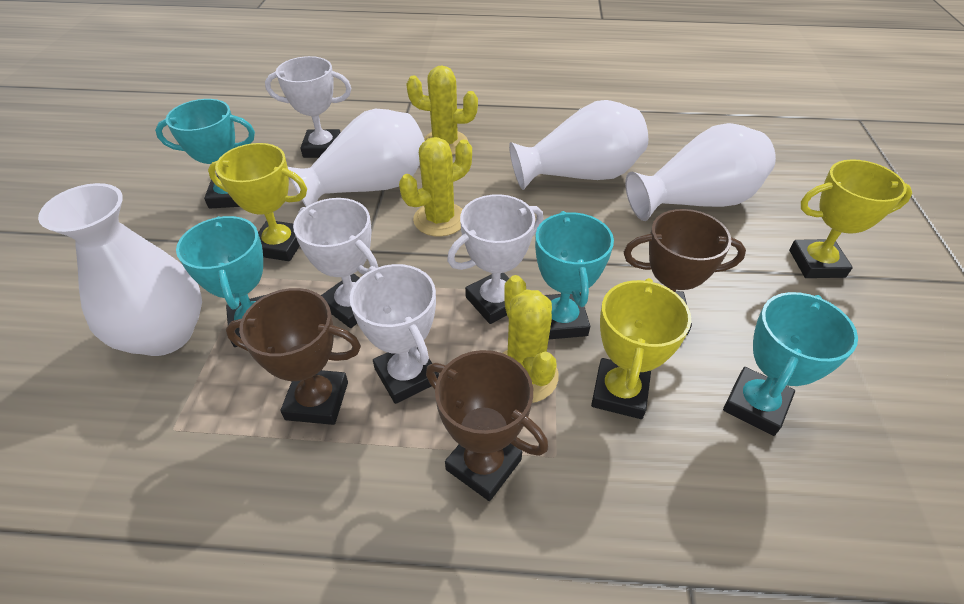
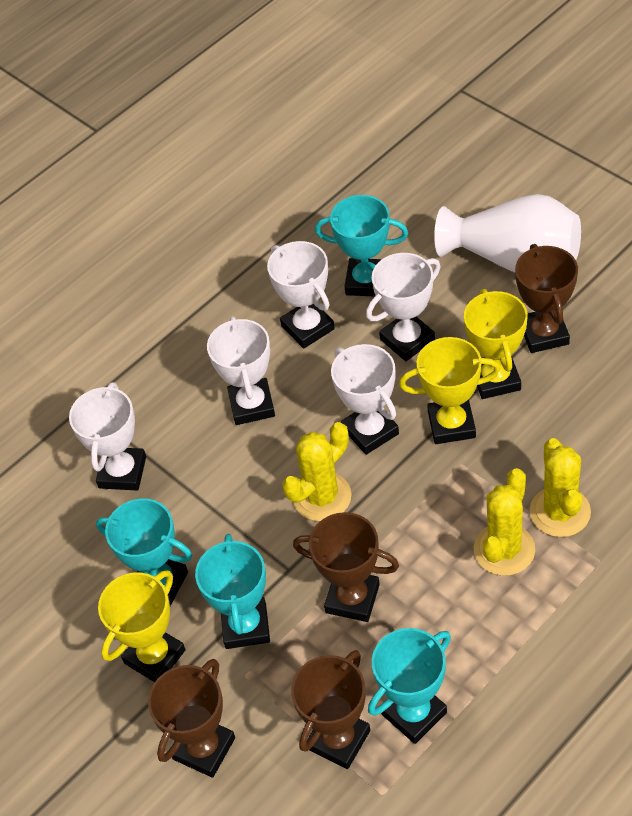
brown trophy: 3 -> 4
white trophy: 4 -> 5
white vase: 4 -> 1

